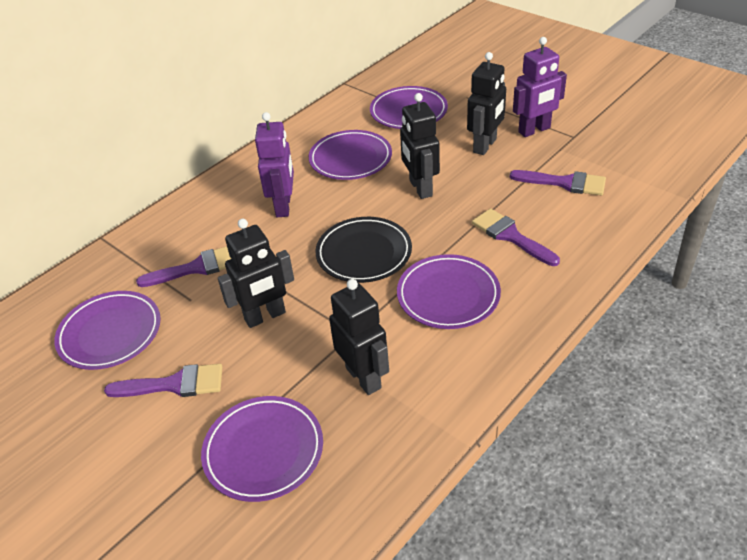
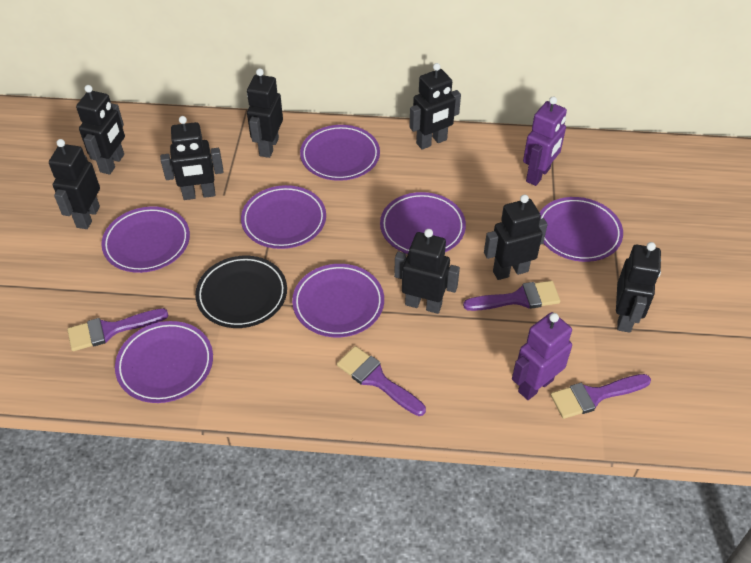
black robot: 4 -> 8
purple plate: 5 -> 7

